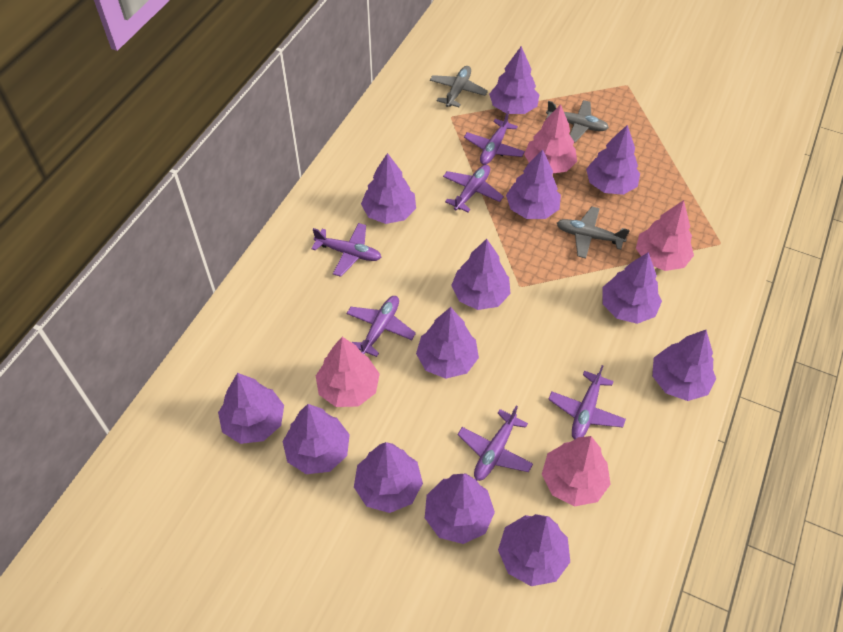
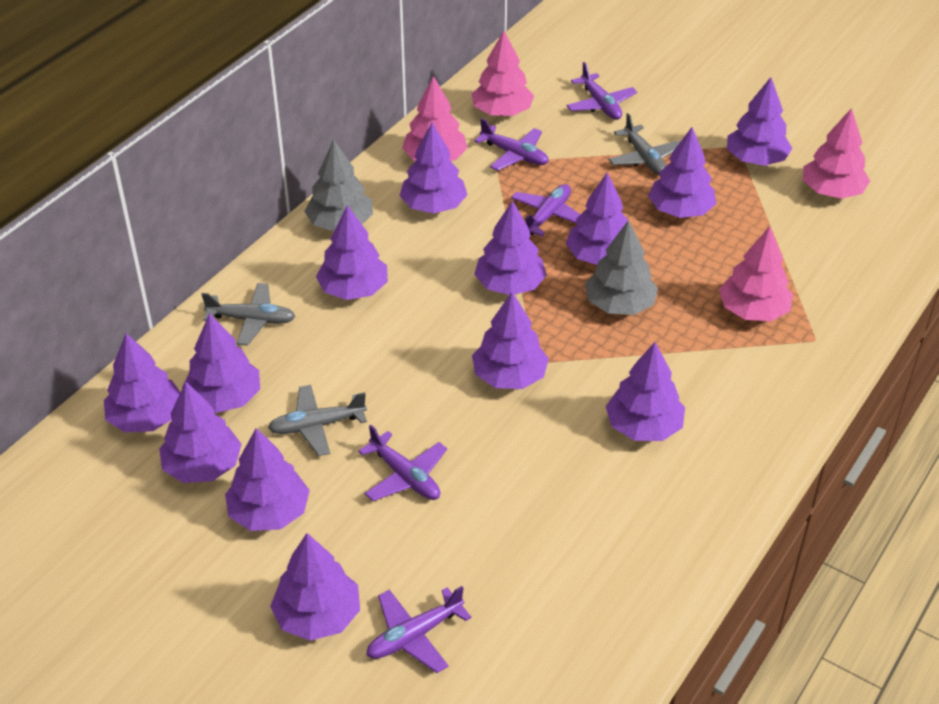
grey tree: 0 -> 2
purple plane: 6 -> 5

